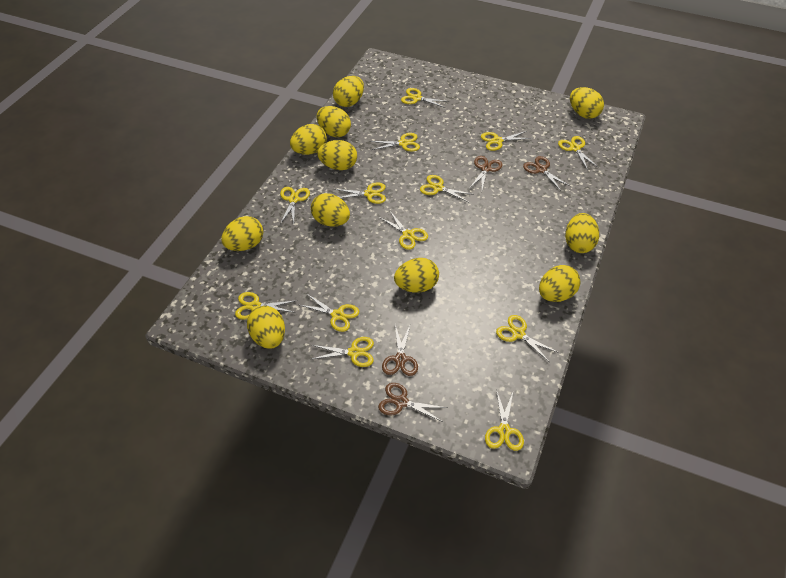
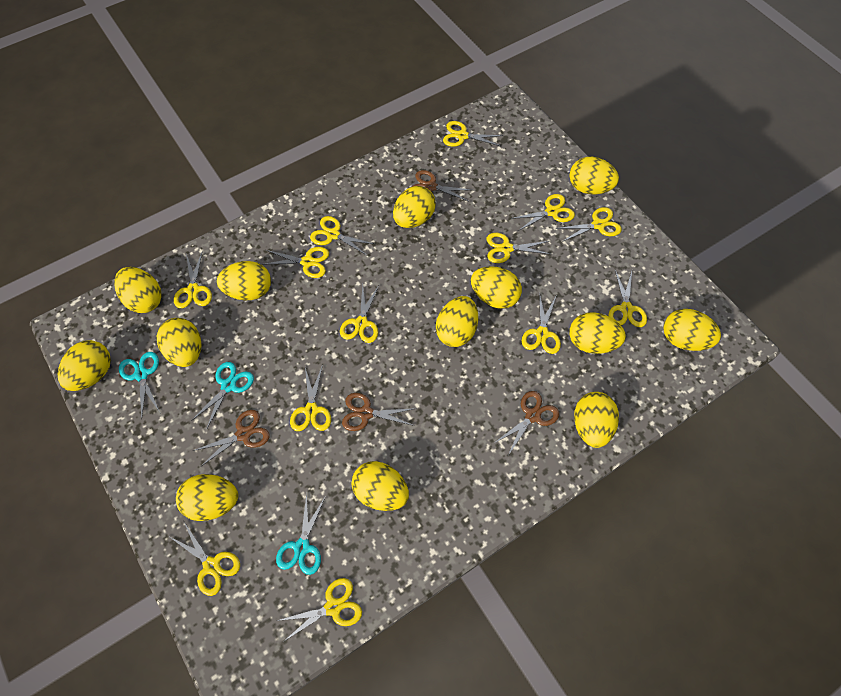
turquoise scissors: 0 -> 3
yellow egg: 11 -> 13

